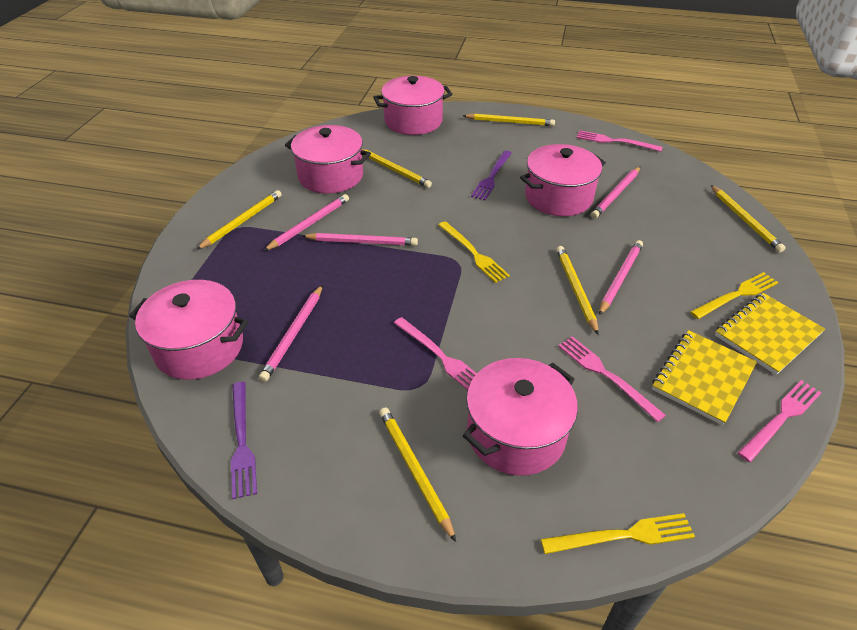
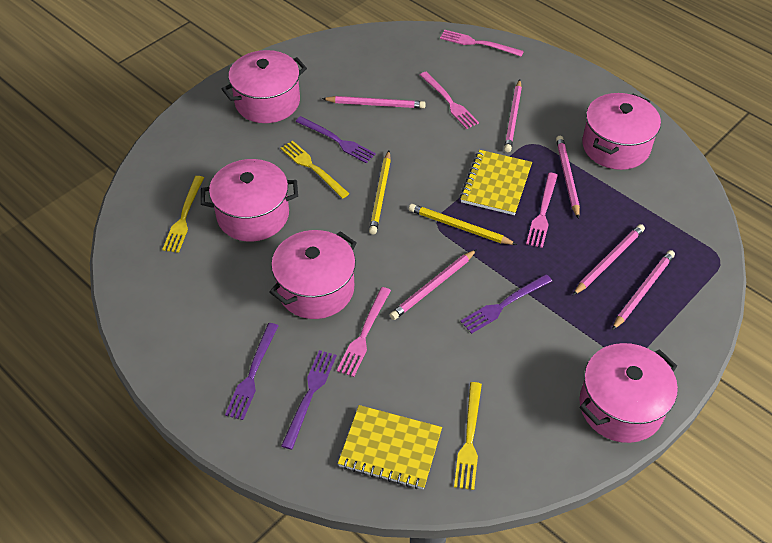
pink pencil: 5 -> 6
purple fork: 2 -> 4
yellow pencil: 6 -> 2

